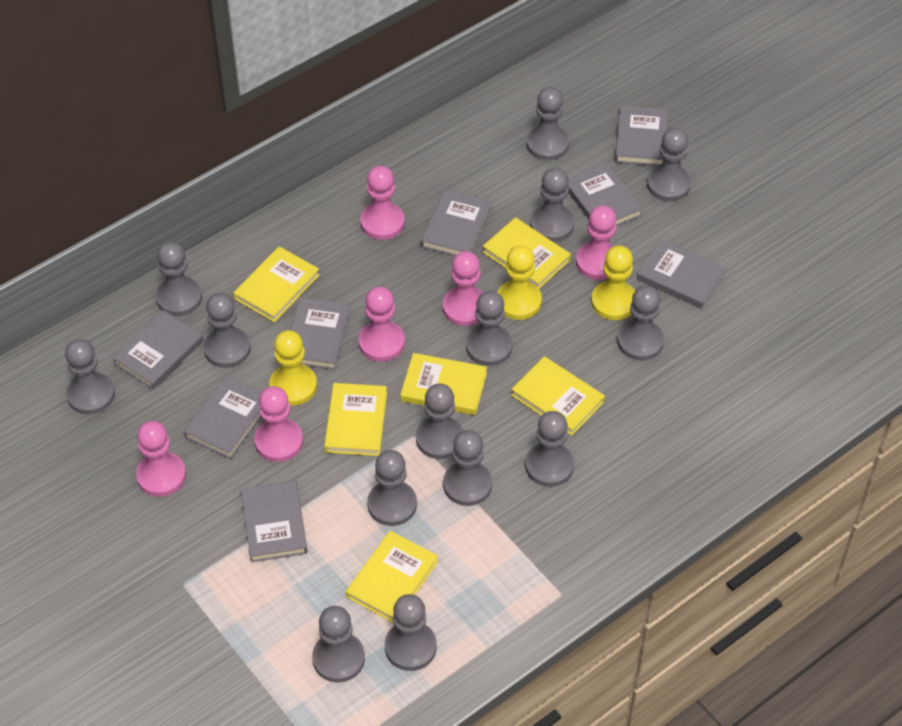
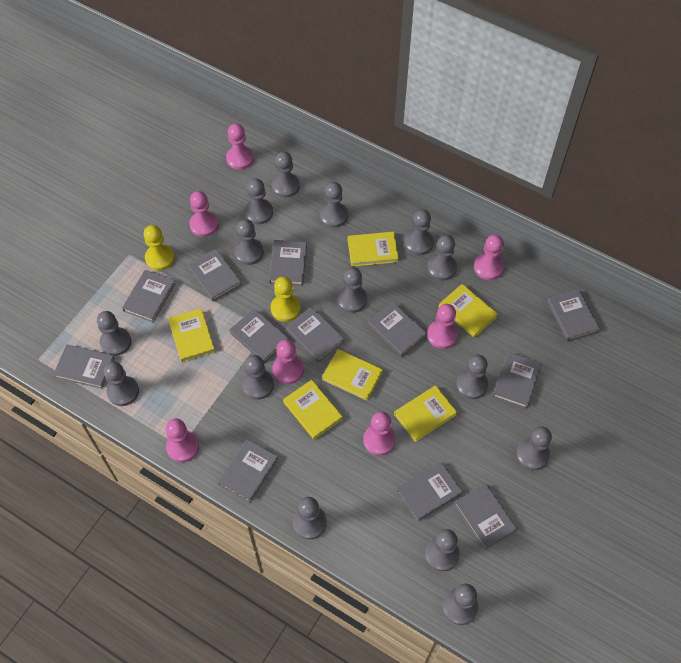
grey book: 8 -> 12
grey pawn: 14 -> 15
pink pawn: 6 -> 7
yellow pawn: 3 -> 2

